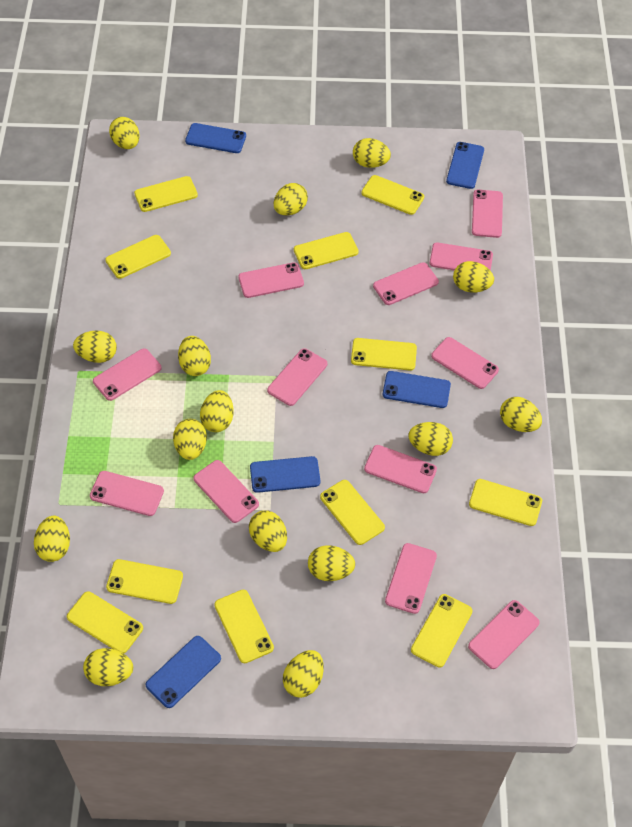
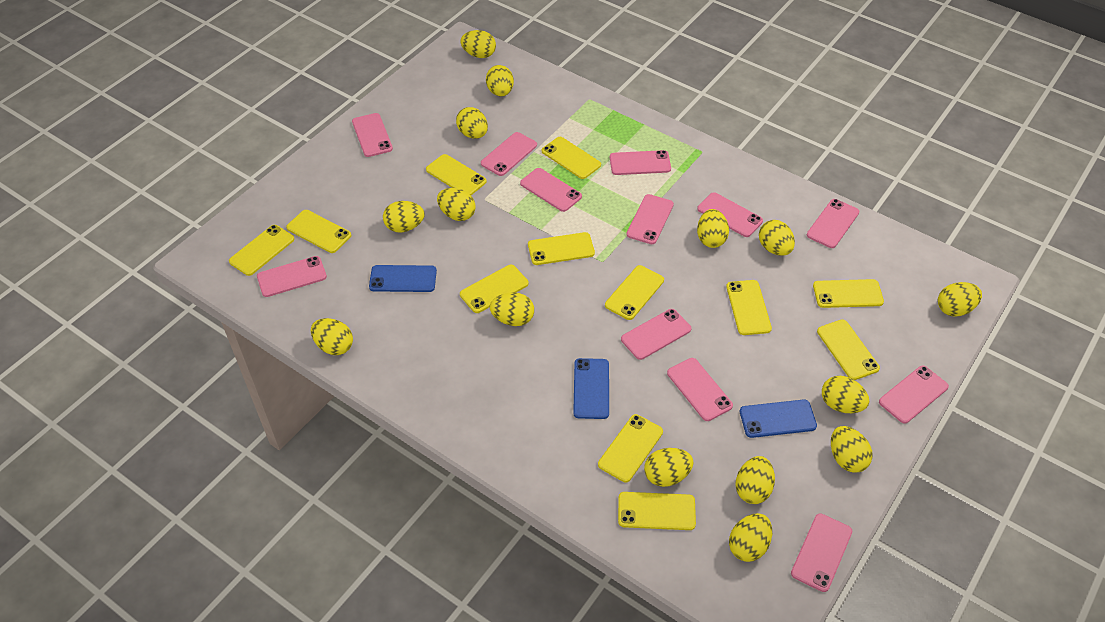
blue phone: 5 -> 3
yellow phone: 11 -> 12

